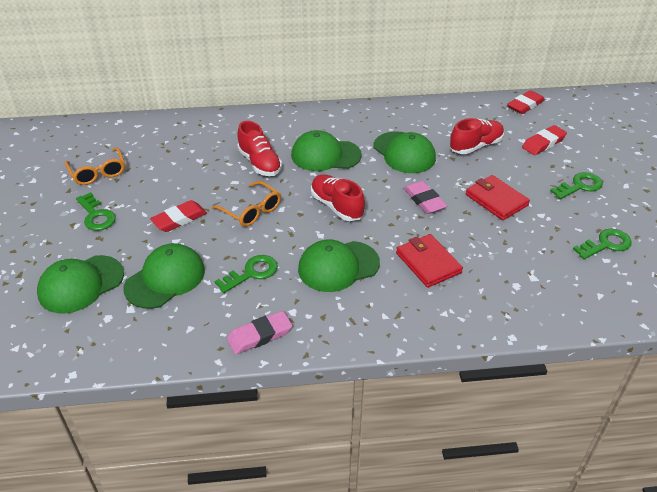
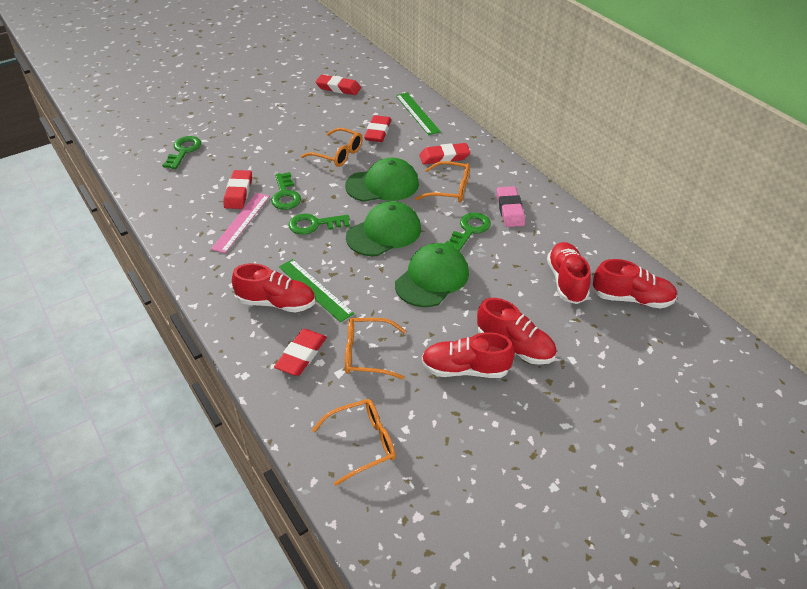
green cap: 5 -> 3
green ruler: 0 -> 2
orange glasses: 2 -> 4
pink eraser: 2 -> 1
pink ruler: 0 -> 1
red eraser: 3 -> 5
red shoe: 3 -> 5
red wallet: 2 -> 0

